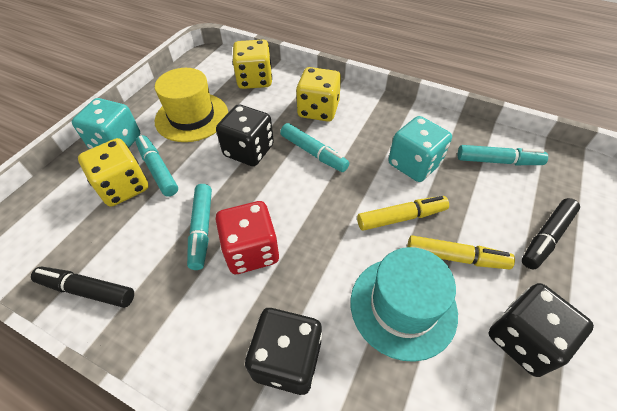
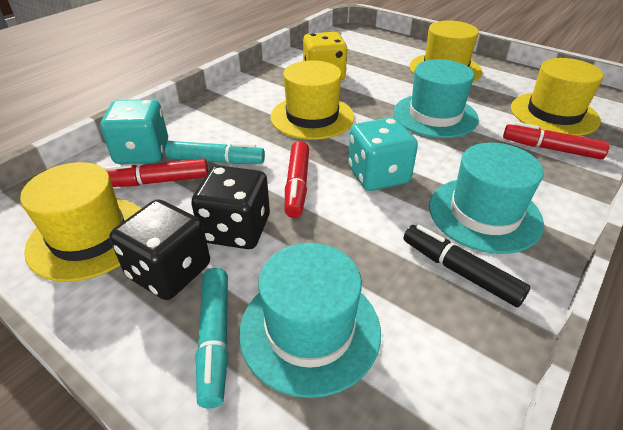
black dice: 3 -> 2
black marker: 2 -> 1
red dice: 1 -> 0
red marker: 0 -> 3
turquoise hat: 1 -> 3
turquoise marker: 4 -> 2
yellow dice: 3 -> 1
yellow hat: 1 -> 4
yellow marker: 2 -> 0

